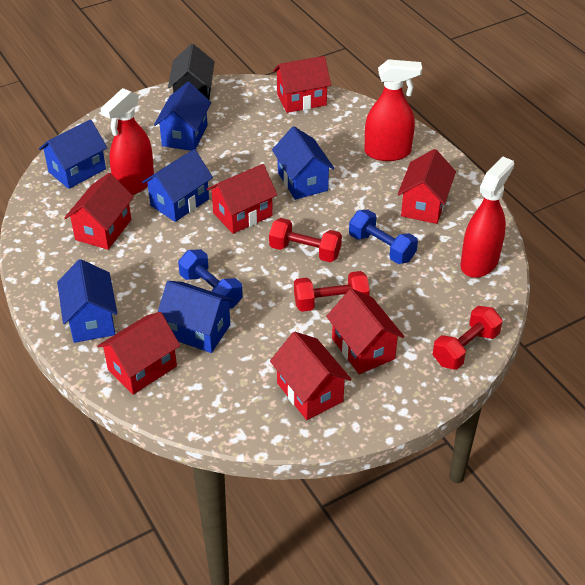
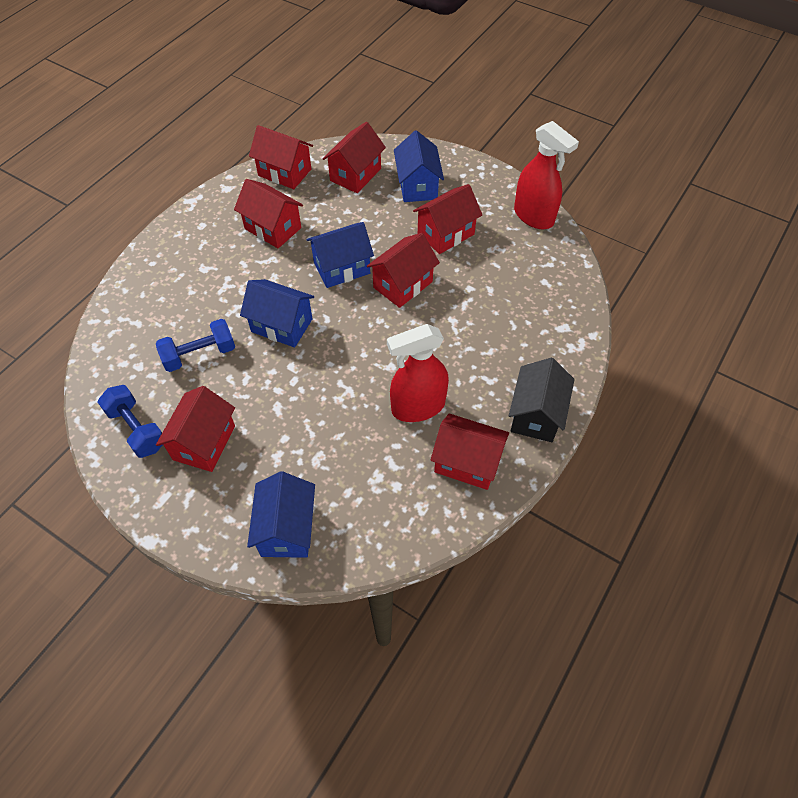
blue house: 6 -> 4
red dumbbell: 3 -> 0
red spray bottle: 3 -> 2

